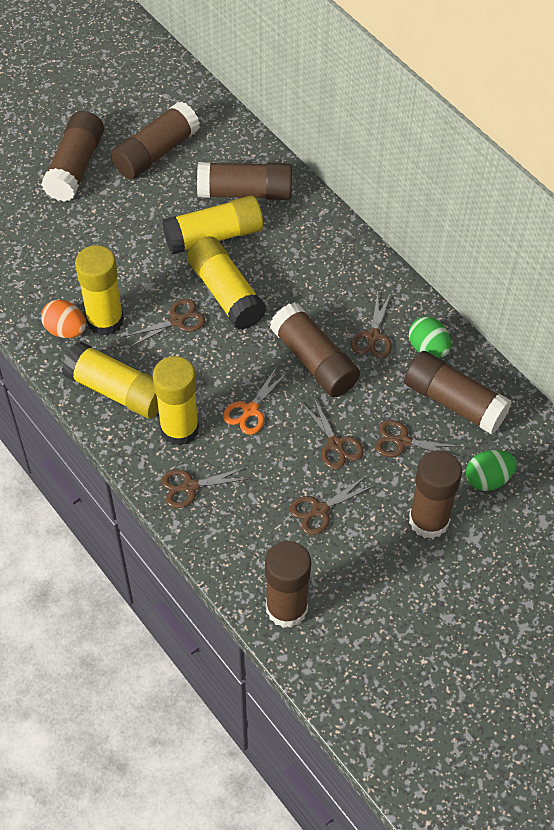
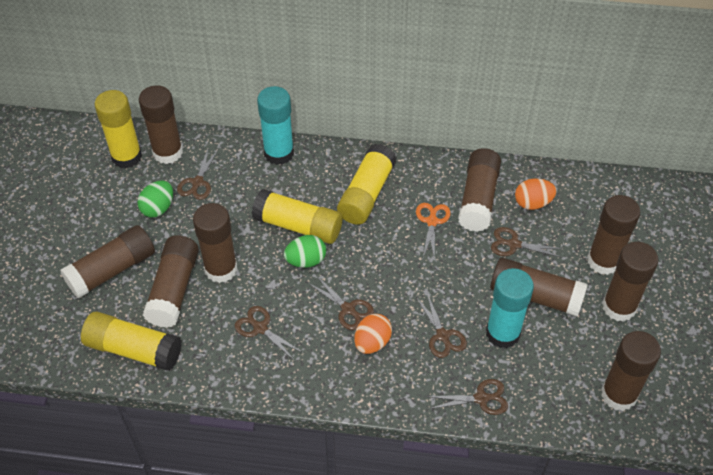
brown glue stick: 7 -> 9
orange egg: 1 -> 2
turquoise glue stick: 0 -> 2
yellow glue stick: 5 -> 4

